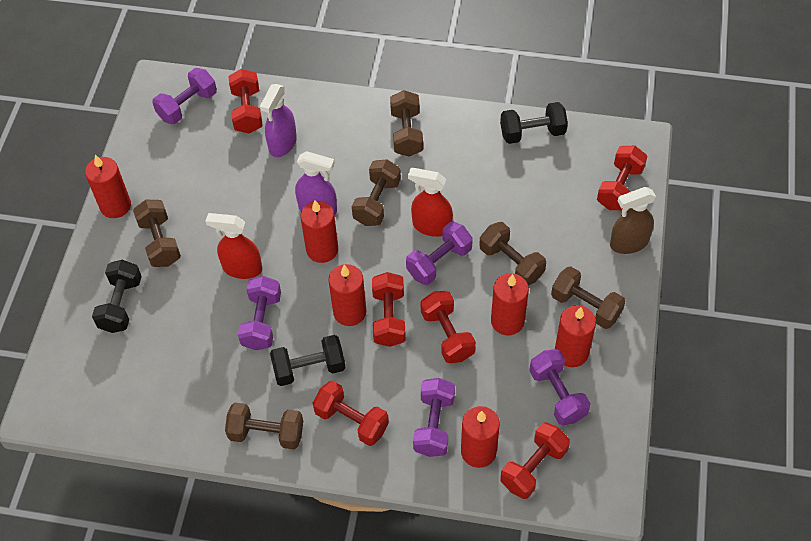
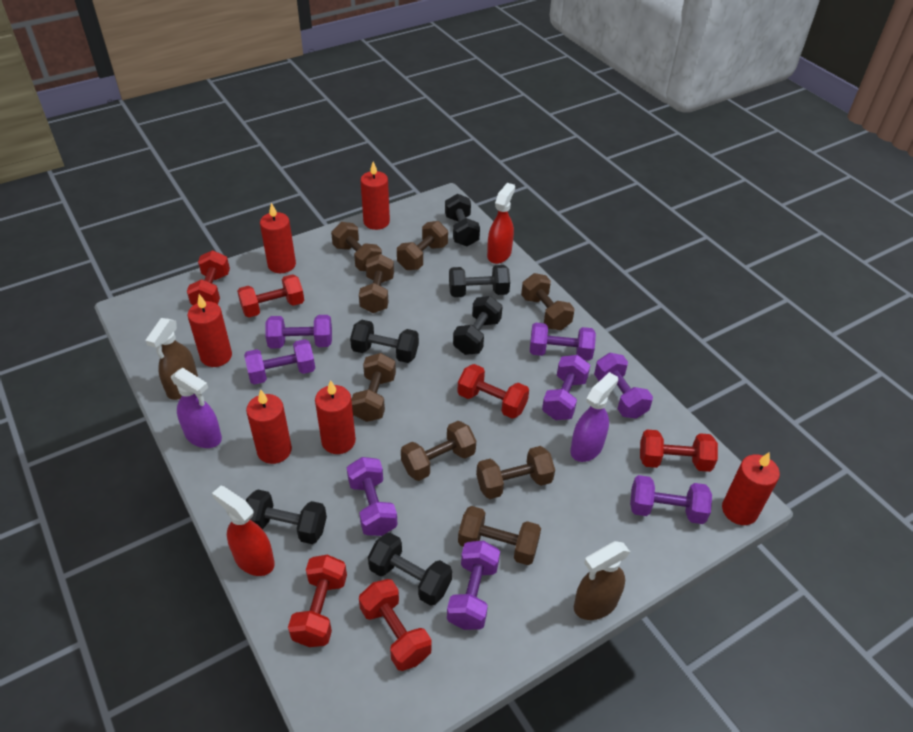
black dumbbell: 3 -> 6
brown dumbbell: 6 -> 8
brown spray bottle: 1 -> 2
purple dumbbell: 5 -> 8

